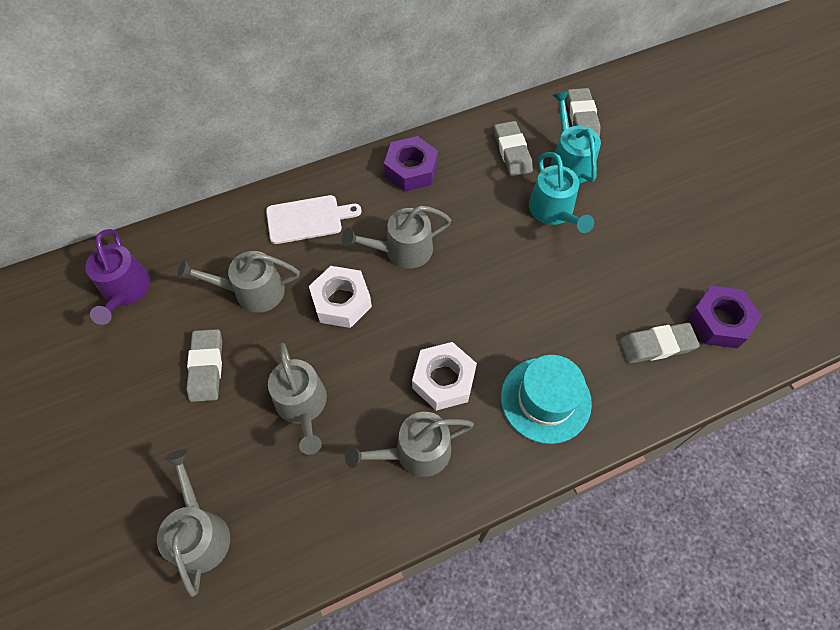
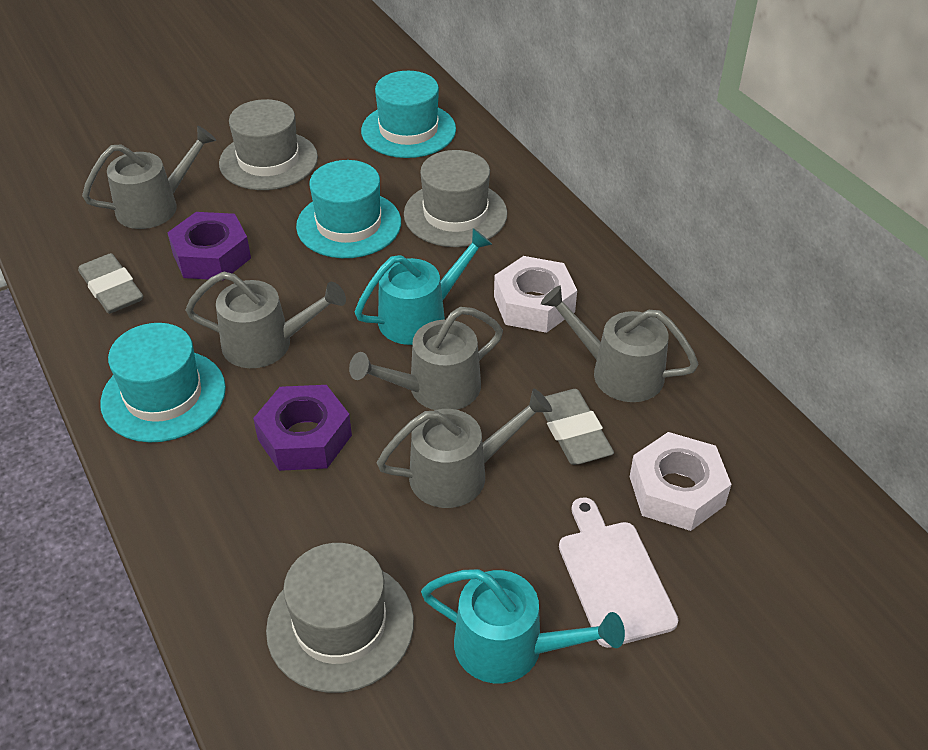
grey eraser: 4 -> 2
grey hat: 0 -> 3
purple watering can: 1 -> 0
turquoise hat: 1 -> 3

